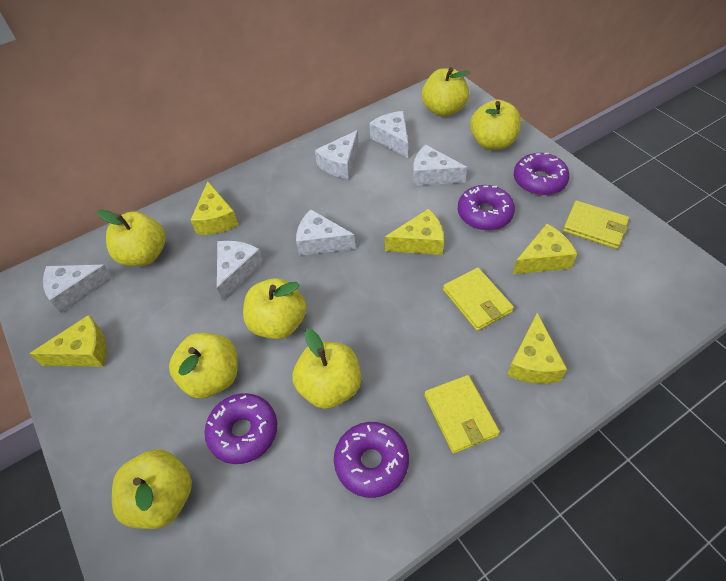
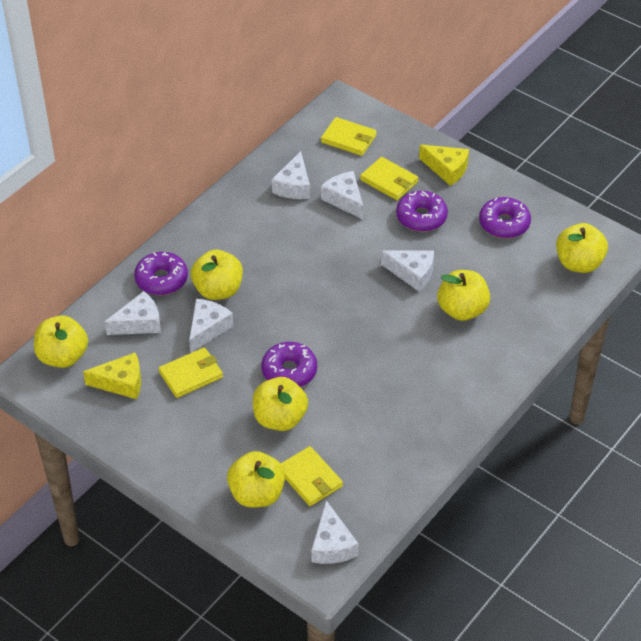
yellow apple: 7 -> 6
yellow cheese: 5 -> 2
yellow wallet: 3 -> 4

